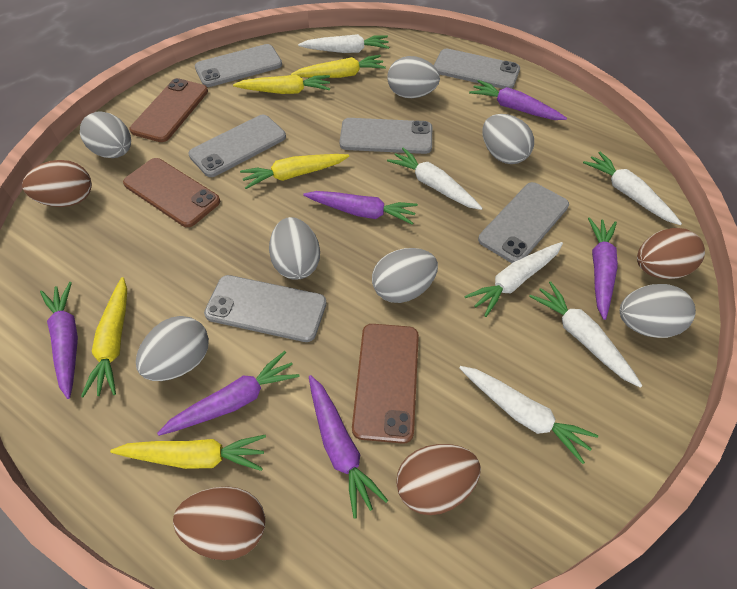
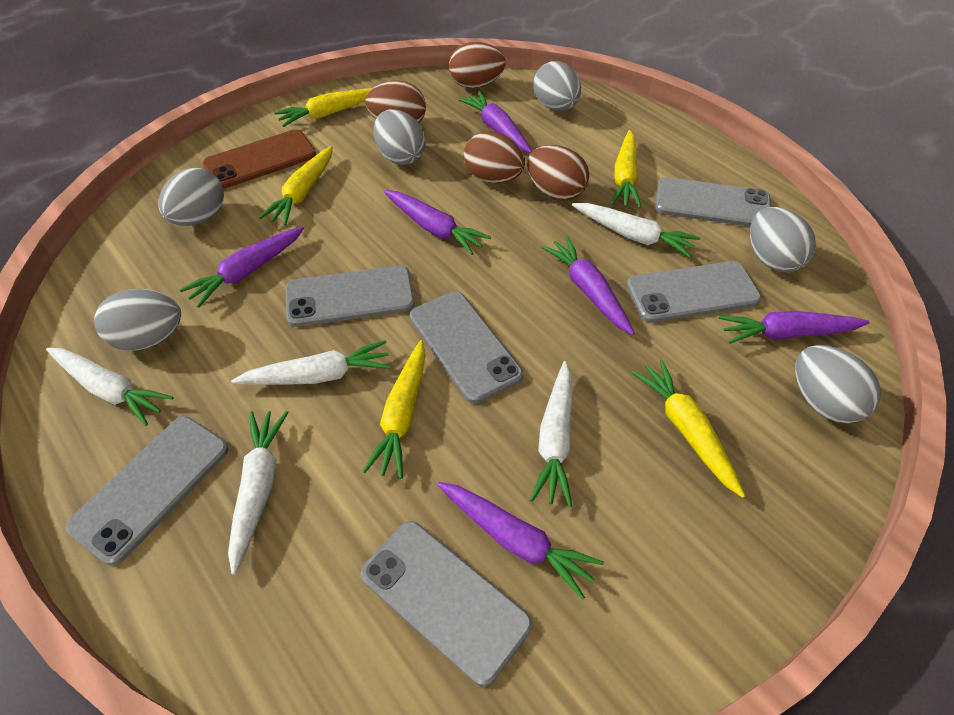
brown phone: 3 -> 1
grey egg: 7 -> 6
white carrot: 6 -> 5

